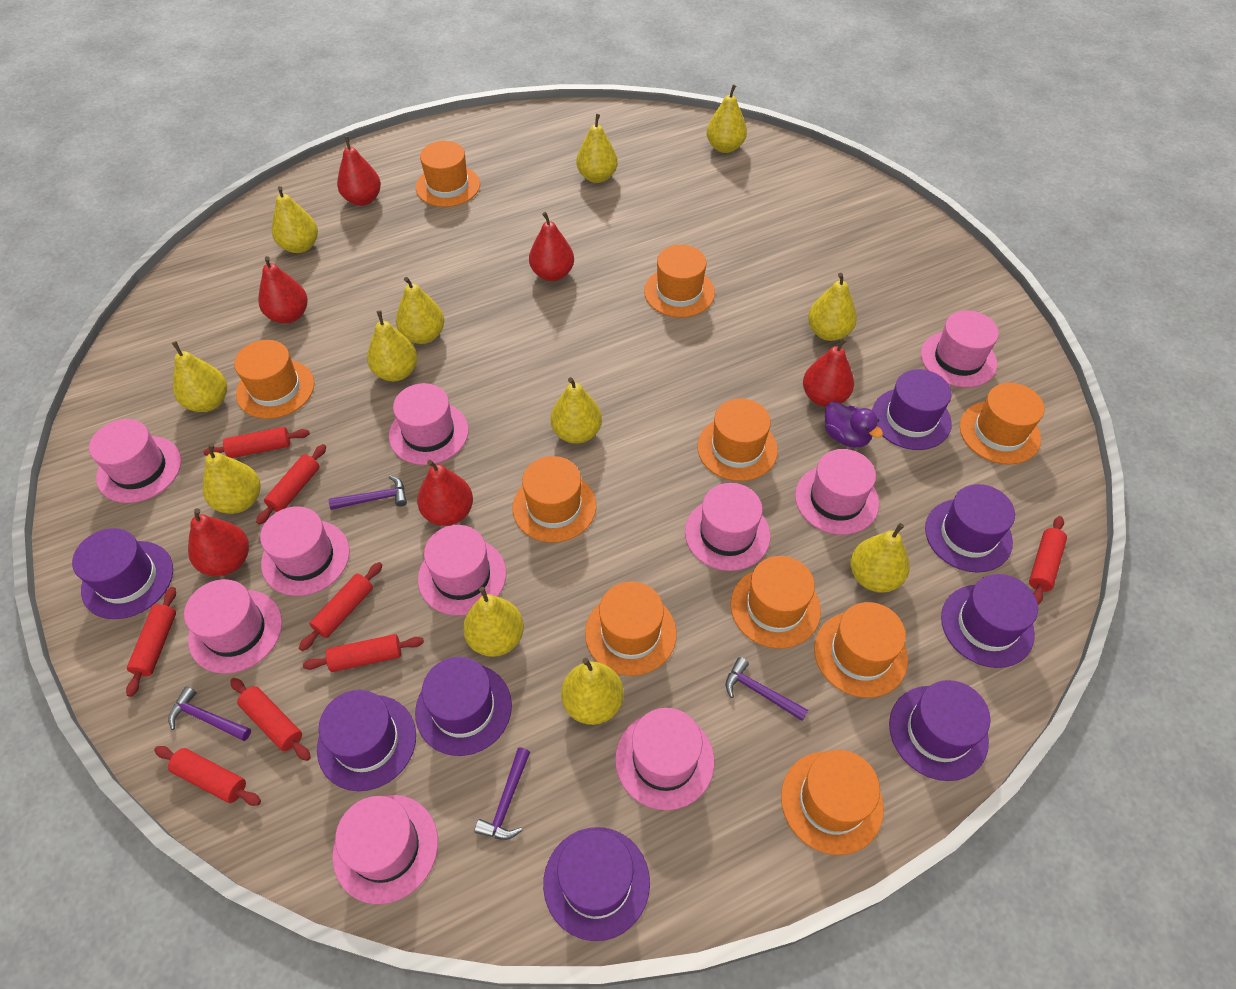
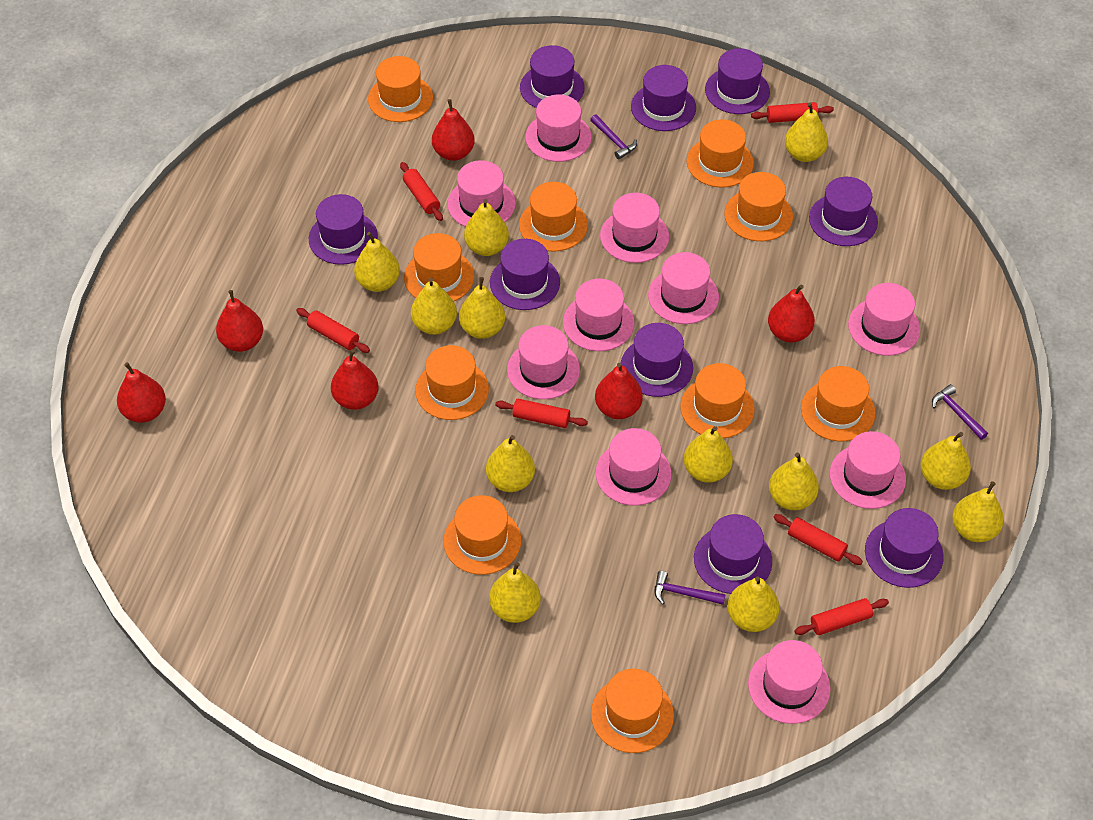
purple duck: 1 -> 0
purple hammer: 4 -> 3
purple hat: 8 -> 9
red rolling pin: 8 -> 6

